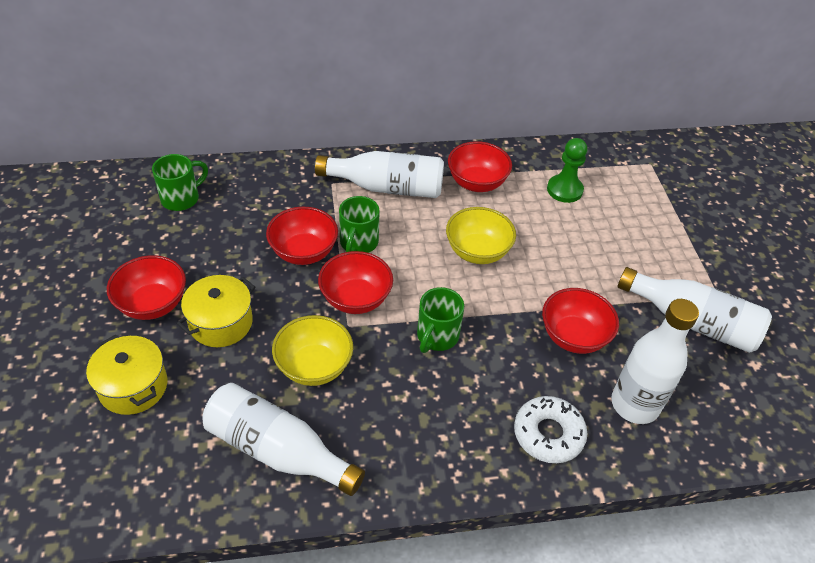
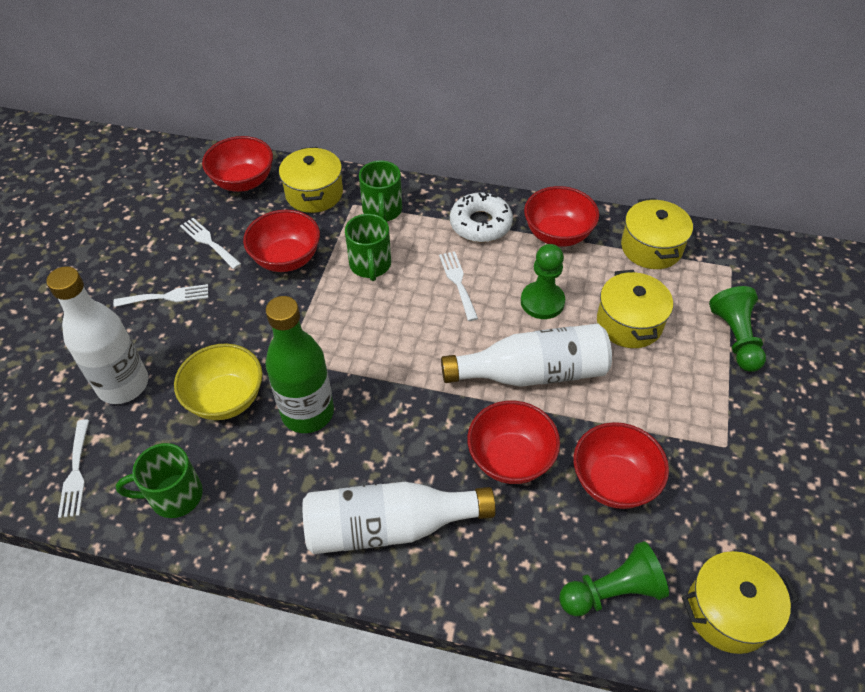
green bottle: 0 -> 1
green pawn: 1 -> 3
white bottle: 4 -> 3
white fork: 0 -> 4
yellow bowl: 2 -> 1
yellow pot: 2 -> 4

